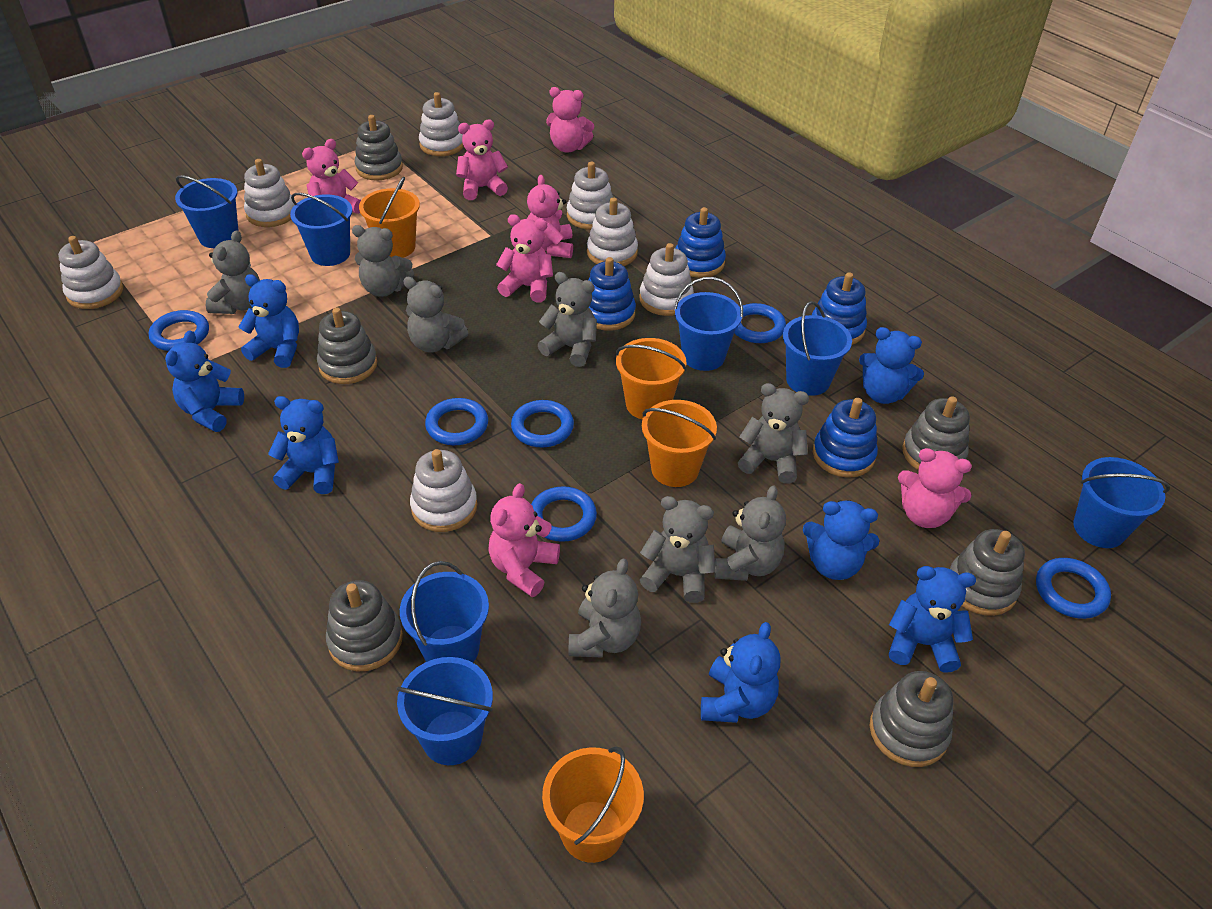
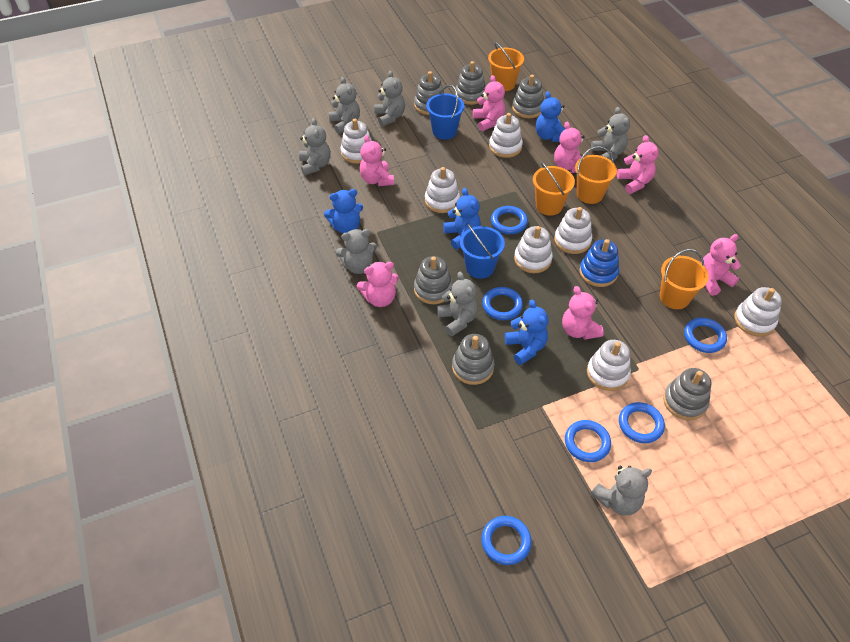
blue bucket: 7 -> 2
blue stacking toy: 4 -> 1
blue teddy bear: 7 -> 4
grey teddy bear: 8 -> 7

